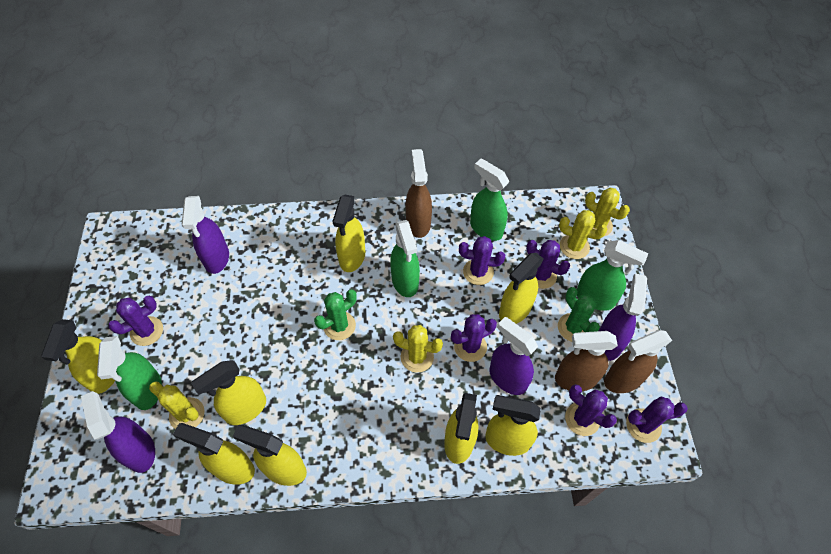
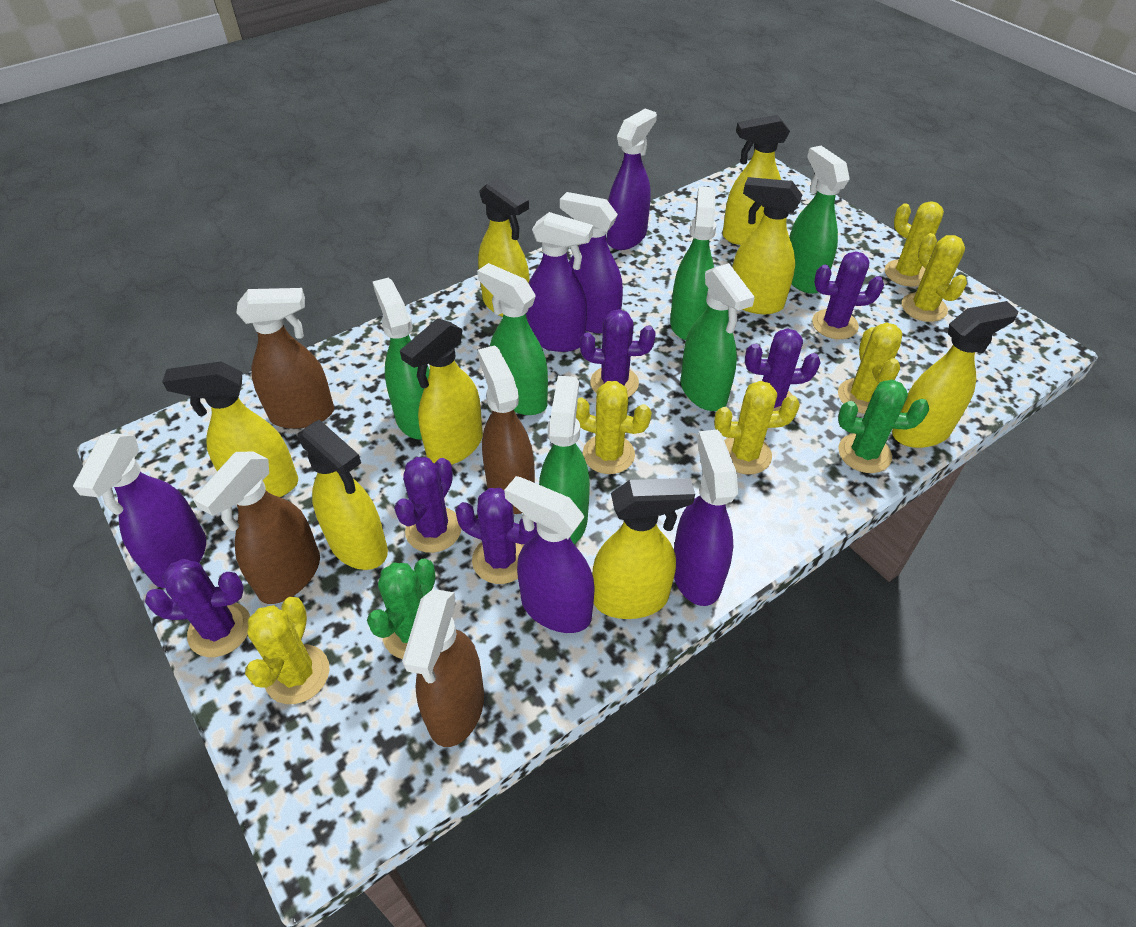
brown spray bottle: 3 -> 4
green spray bottle: 4 -> 6
purple spray bottle: 4 -> 6
yellow cactus: 4 -> 6

